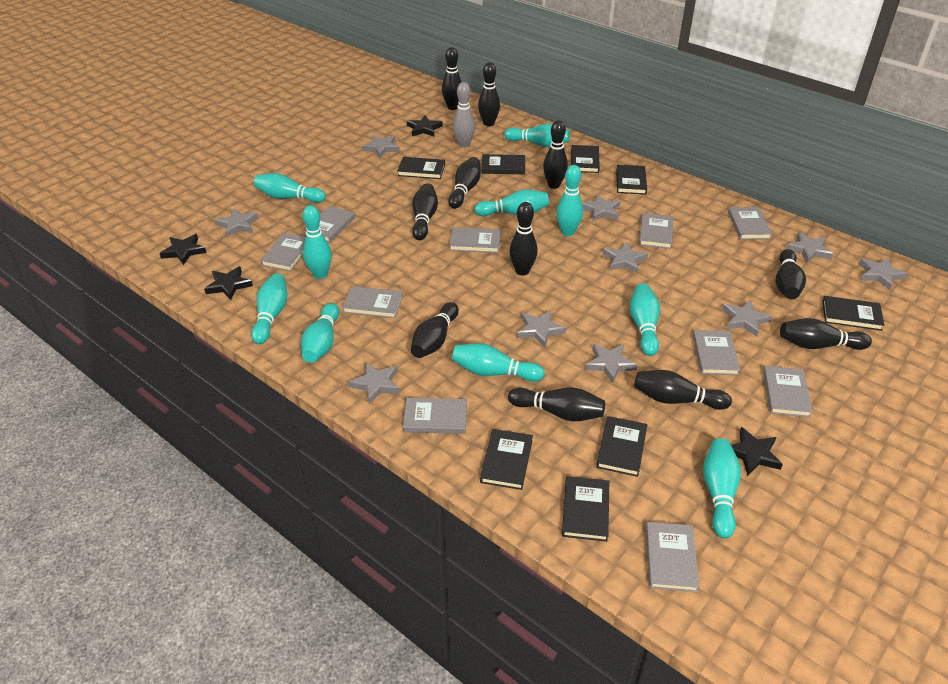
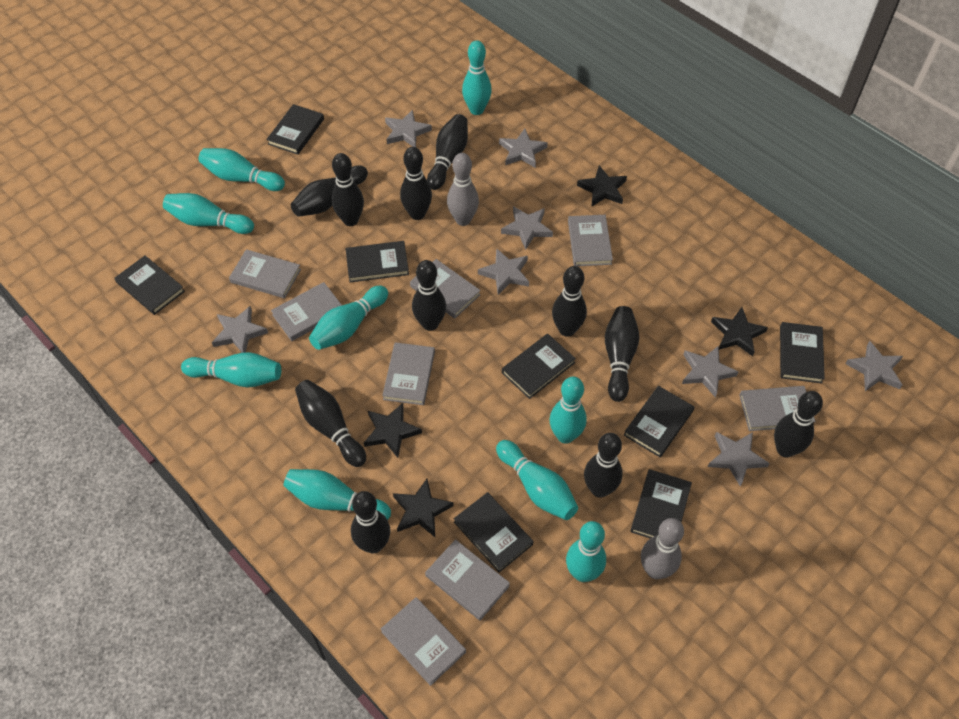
grey book: 10 -> 8
grey bowling pin: 1 -> 2
grey star: 10 -> 8
turquoise bowling pin: 10 -> 9

